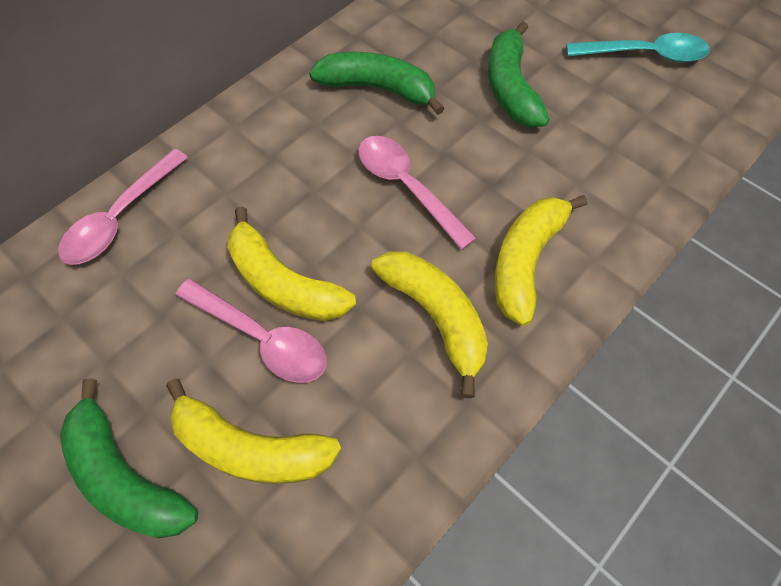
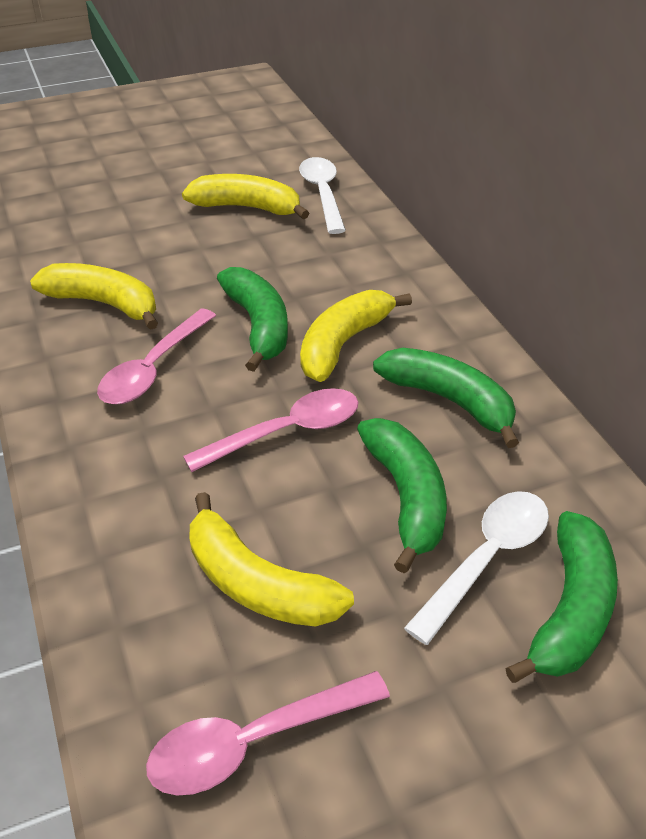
green banana: 3 -> 4
turquoise spoon: 1 -> 0
white spoon: 0 -> 2

